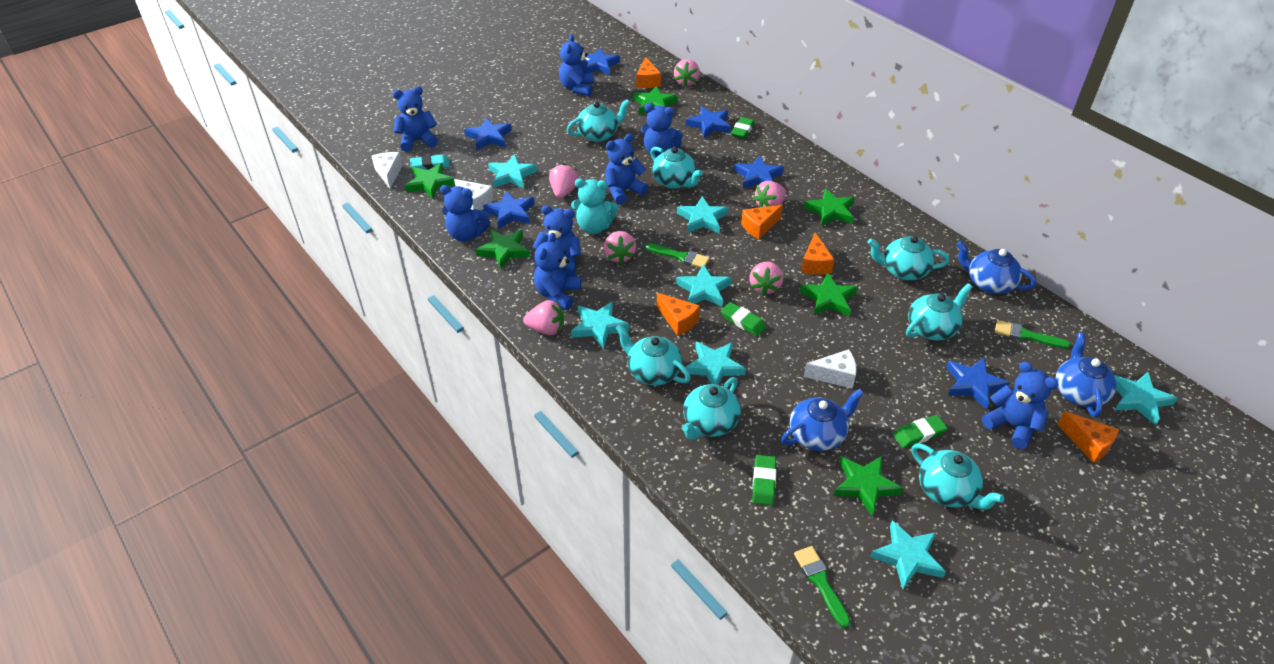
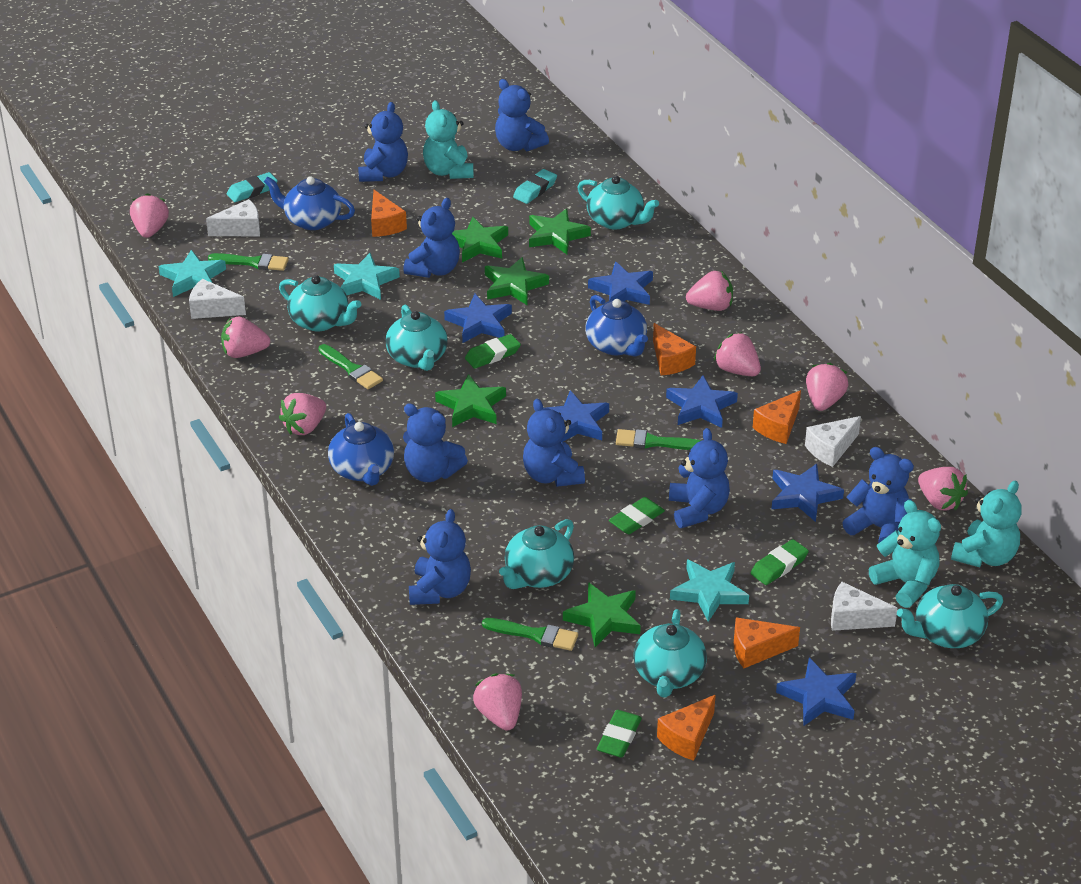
green brush: 3 -> 4
green star: 6 -> 5
pink strawberry: 6 -> 8
turquoise eraser: 1 -> 2
turquoise star: 7 -> 3
turquoise teapot: 7 -> 6
turquoise teddy bear: 1 -> 3
white cheese: 3 -> 4

